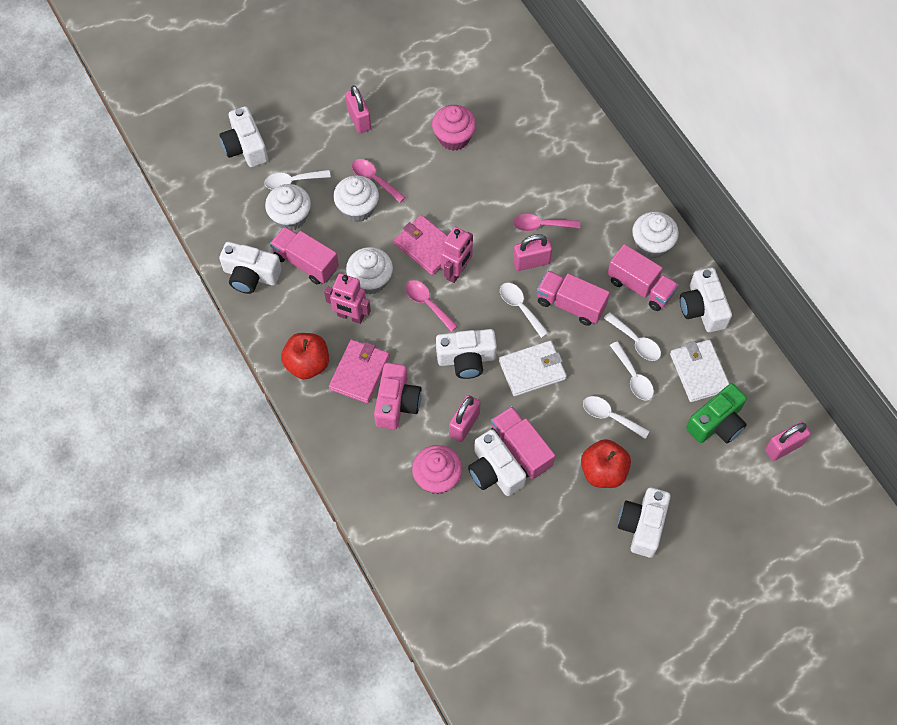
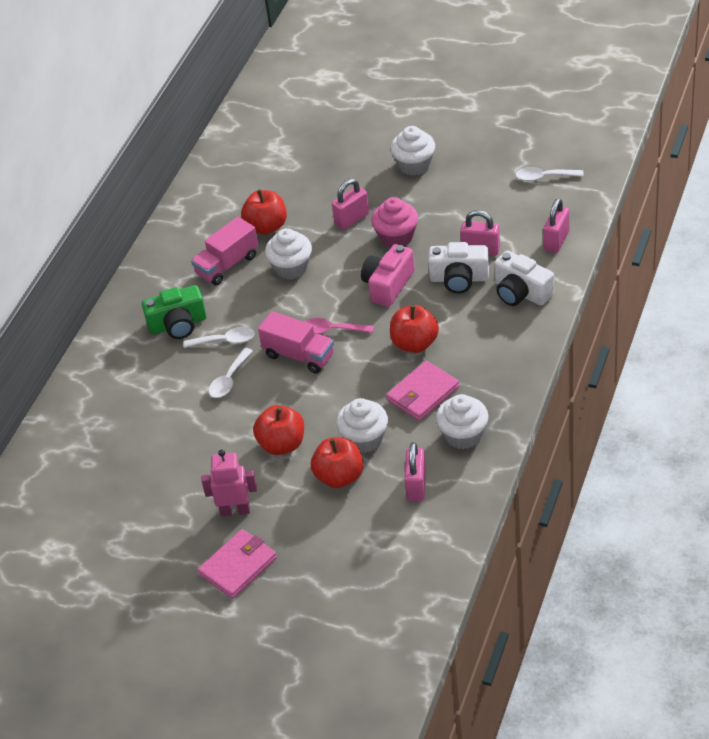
pink cupcake: 2 -> 1
pink robot: 2 -> 1
pink spoon: 3 -> 1
pink truck: 4 -> 2
red apple: 2 -> 4
white camera: 6 -> 2
white spoon: 5 -> 3
white wallet: 2 -> 0

